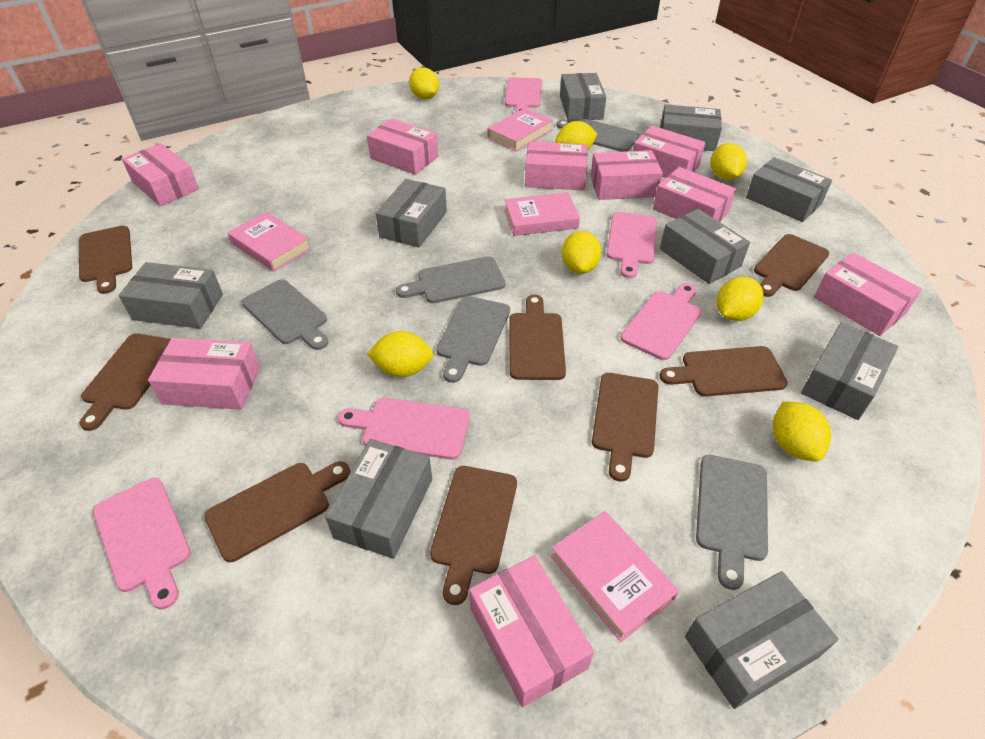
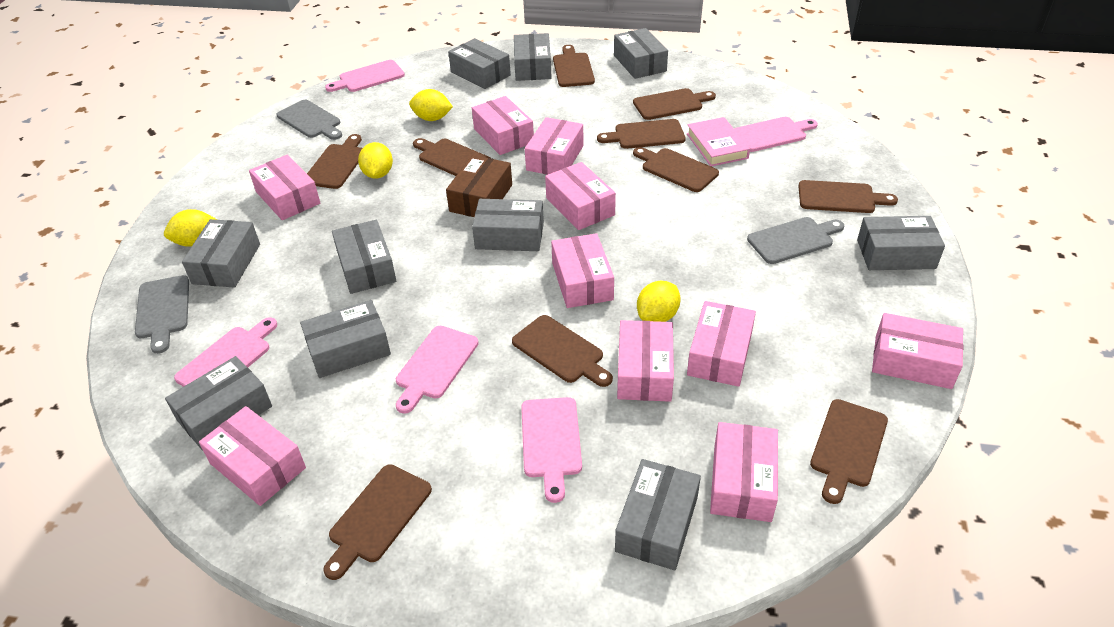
brown box: 0 -> 1
brown cutting board: 8 -> 10
grey box: 9 -> 10
grey cutting board: 5 -> 3
pink book: 4 -> 1
pink box: 9 -> 10
yellow lemon: 7 -> 4

